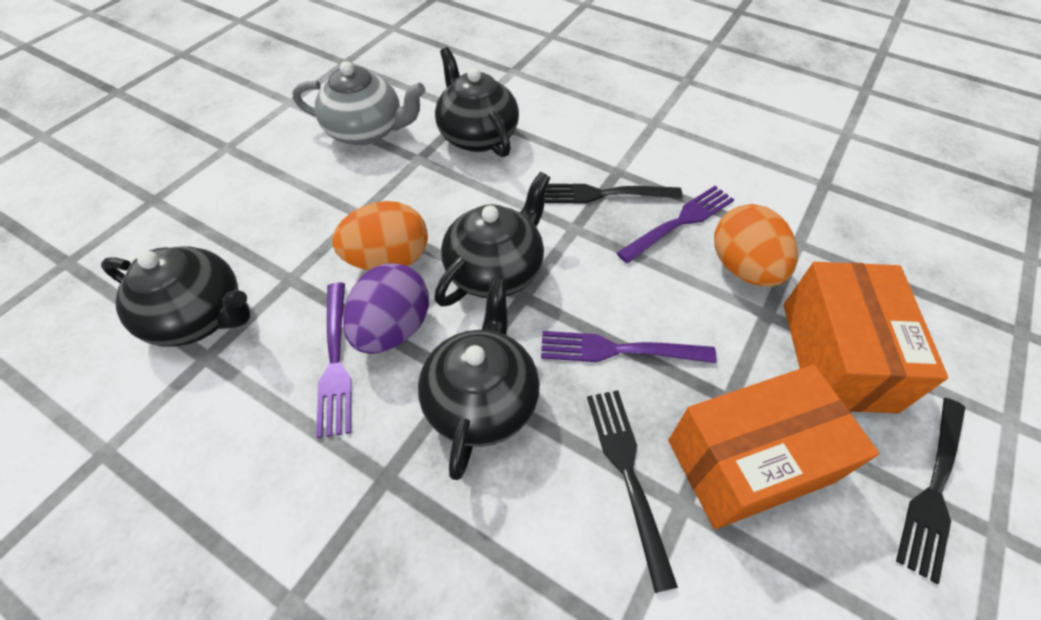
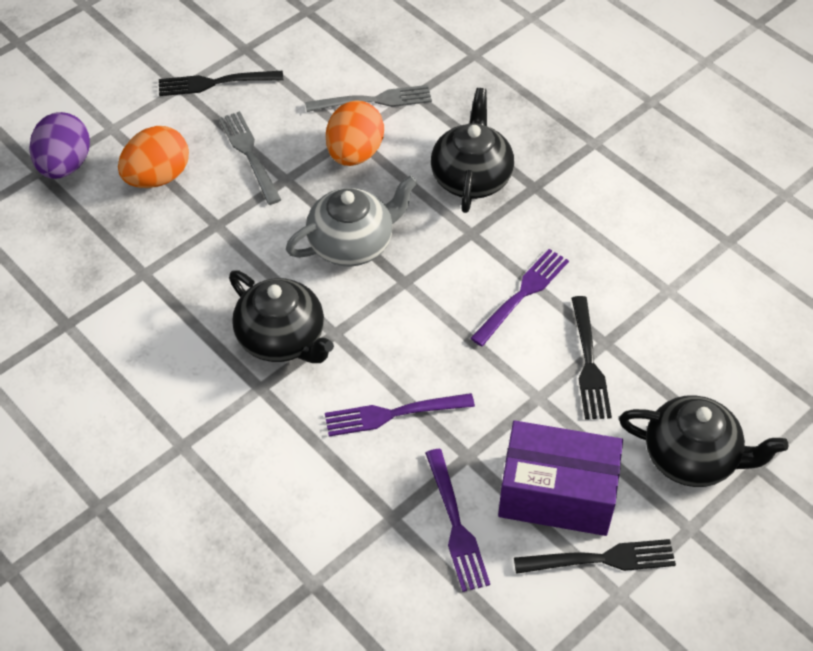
black teapot: 4 -> 3
grey fork: 0 -> 2
orange box: 2 -> 0
purple box: 0 -> 1

